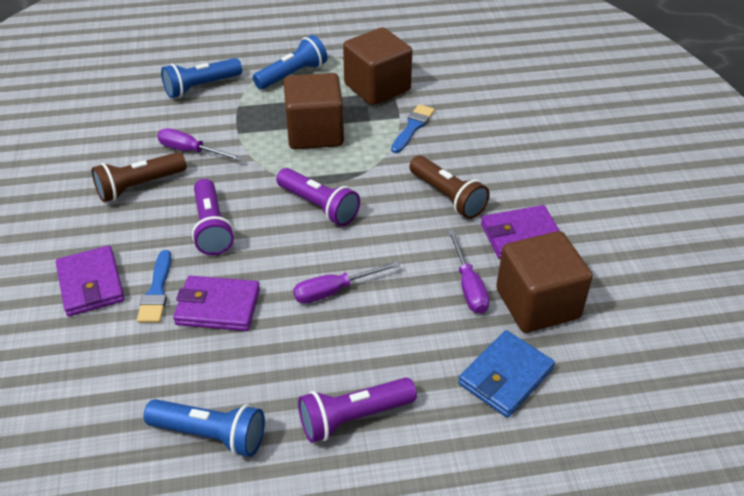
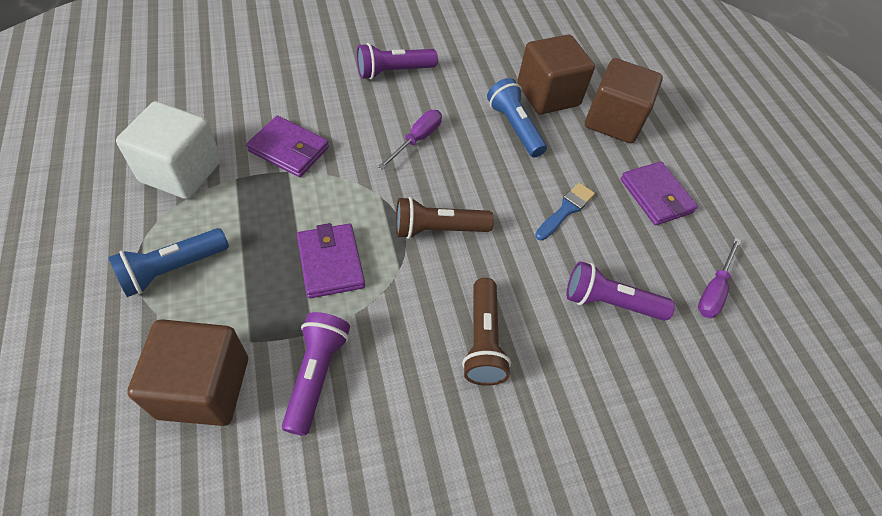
blue brush: 2 -> 1
blue flashlight: 3 -> 2
blue wallet: 1 -> 0
purple screwdriver: 3 -> 2
white cube: 0 -> 1

